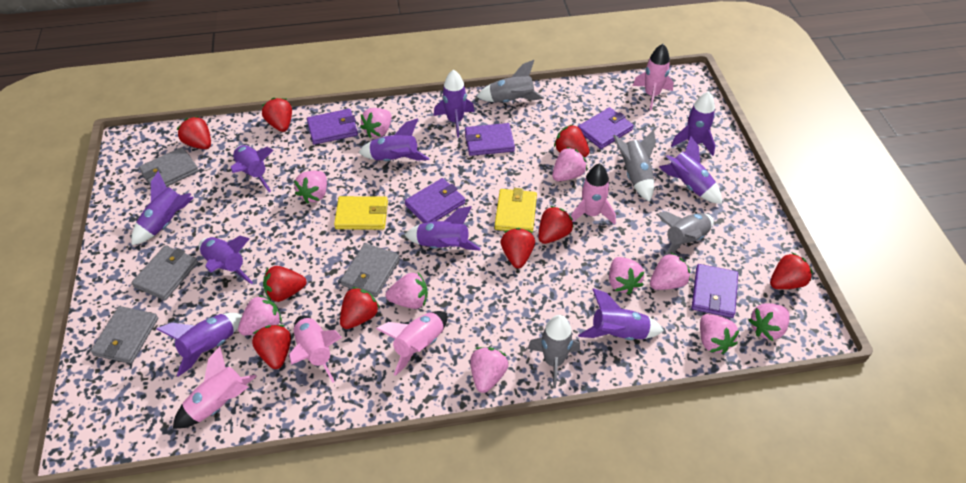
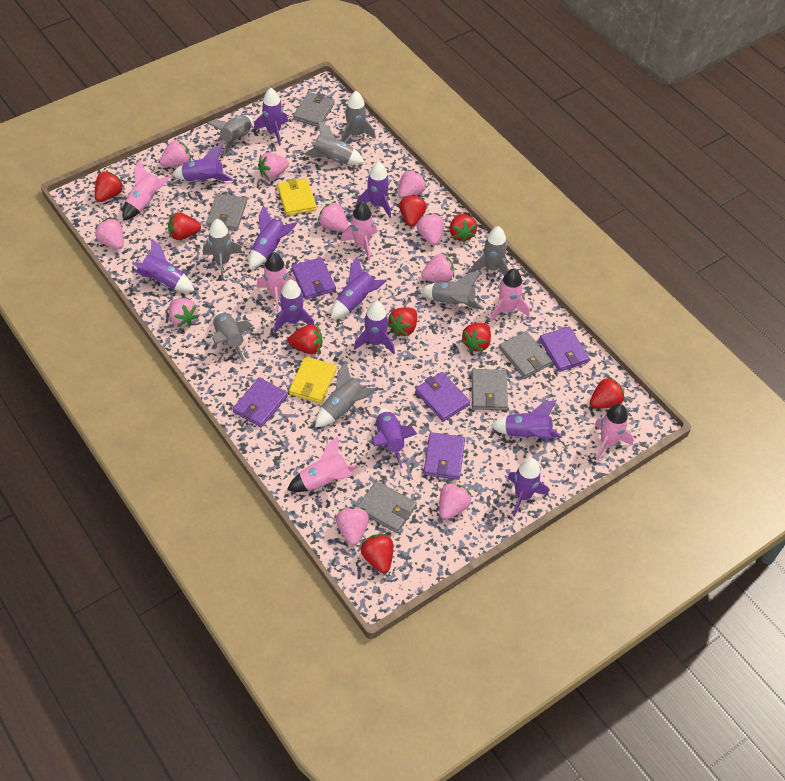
grey rocket: 4 -> 8
grey wallet: 4 -> 5
pink rocket: 5 -> 6
purple rocket: 10 -> 11

